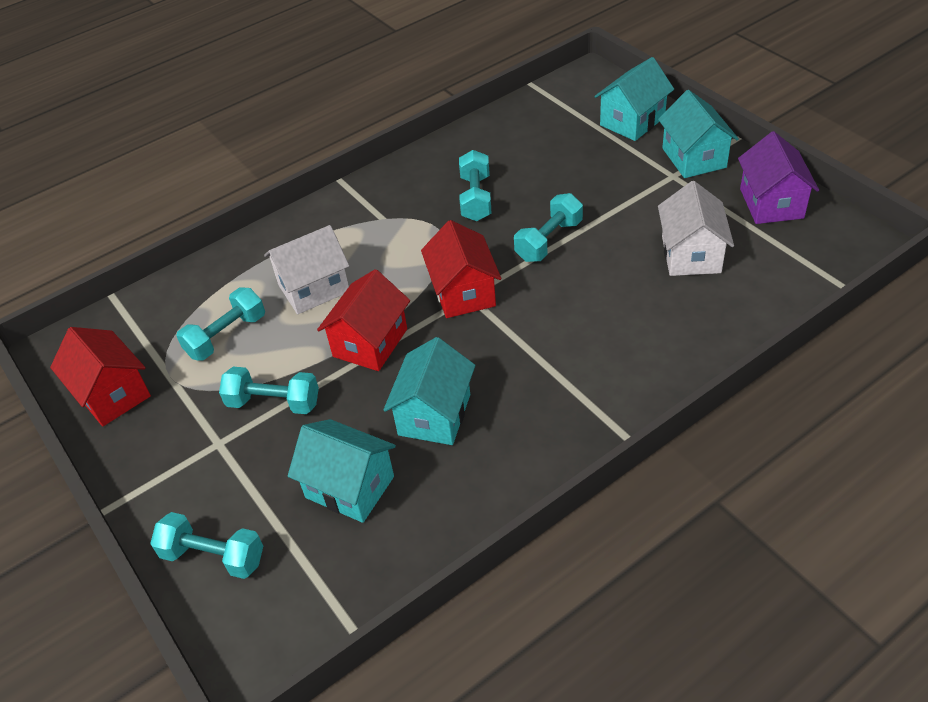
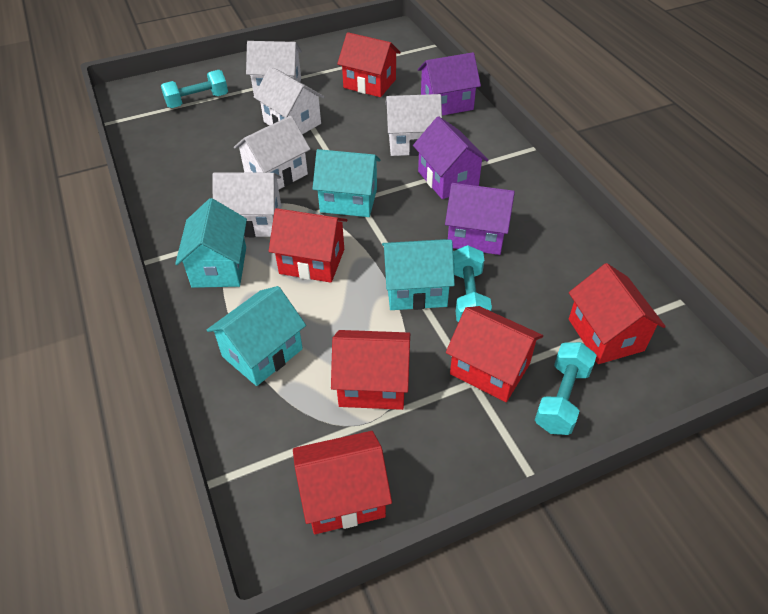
purple house: 1 -> 3
red house: 3 -> 6
turquoise dumbbell: 5 -> 3
white house: 2 -> 5

